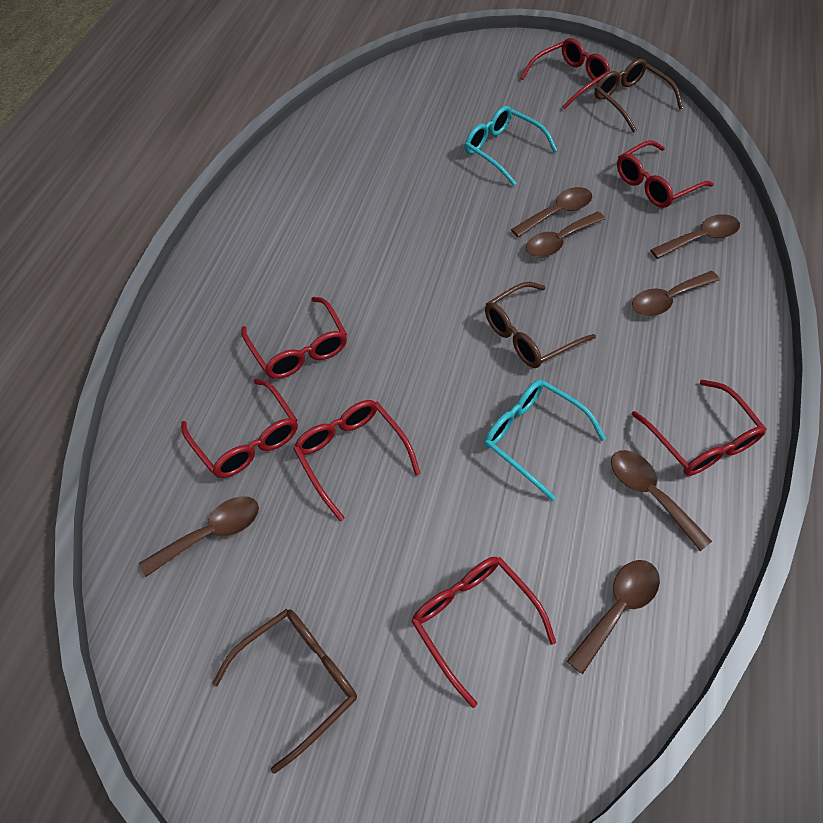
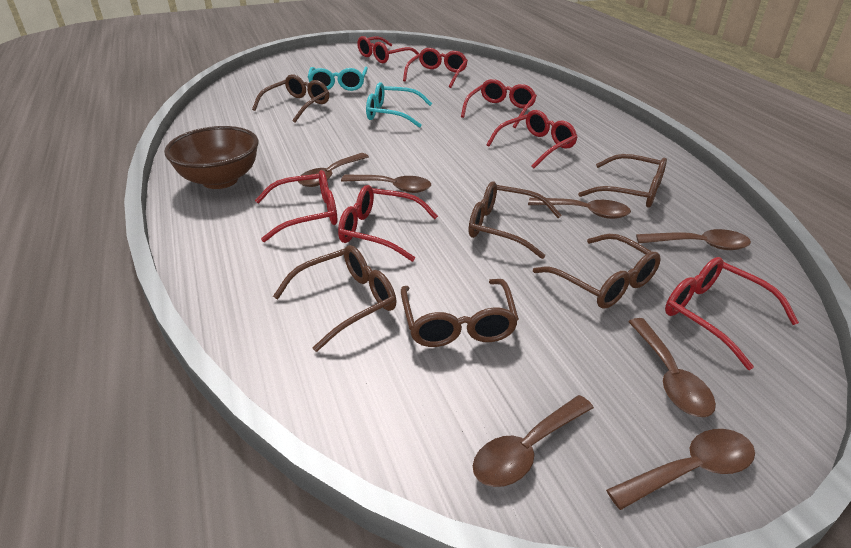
brown bowl: 0 -> 1
brown glasses: 3 -> 6

